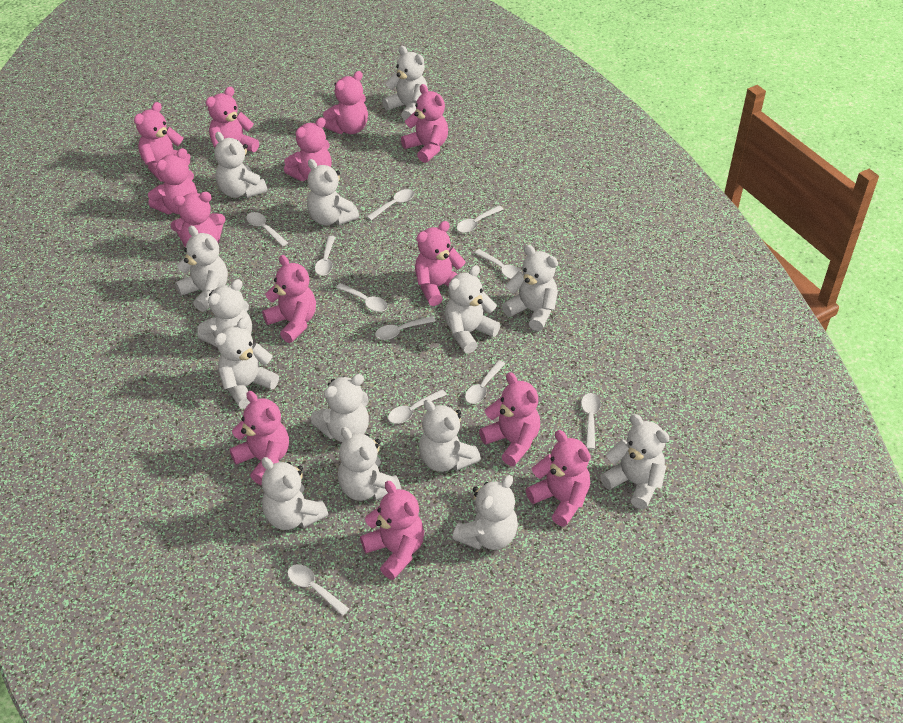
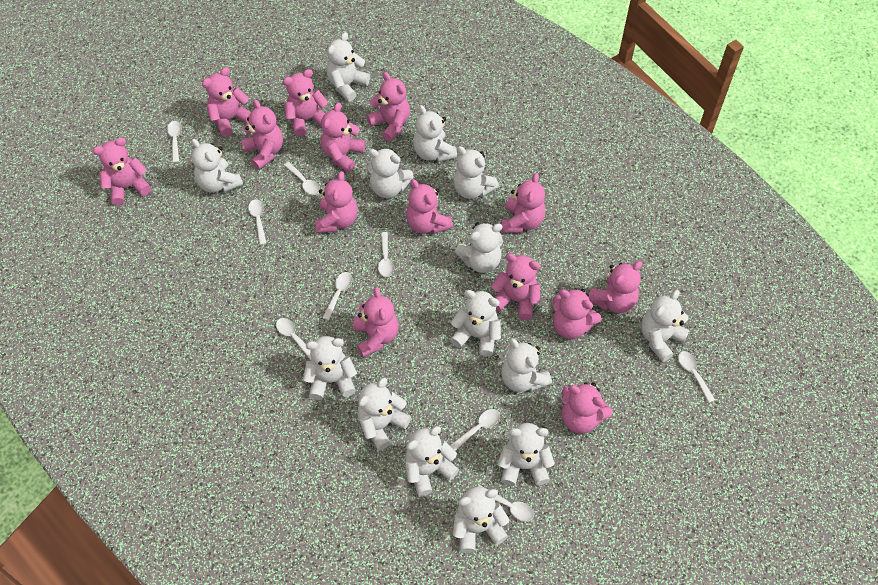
pink teddy bear: 13 -> 14
white spoon: 11 -> 9

